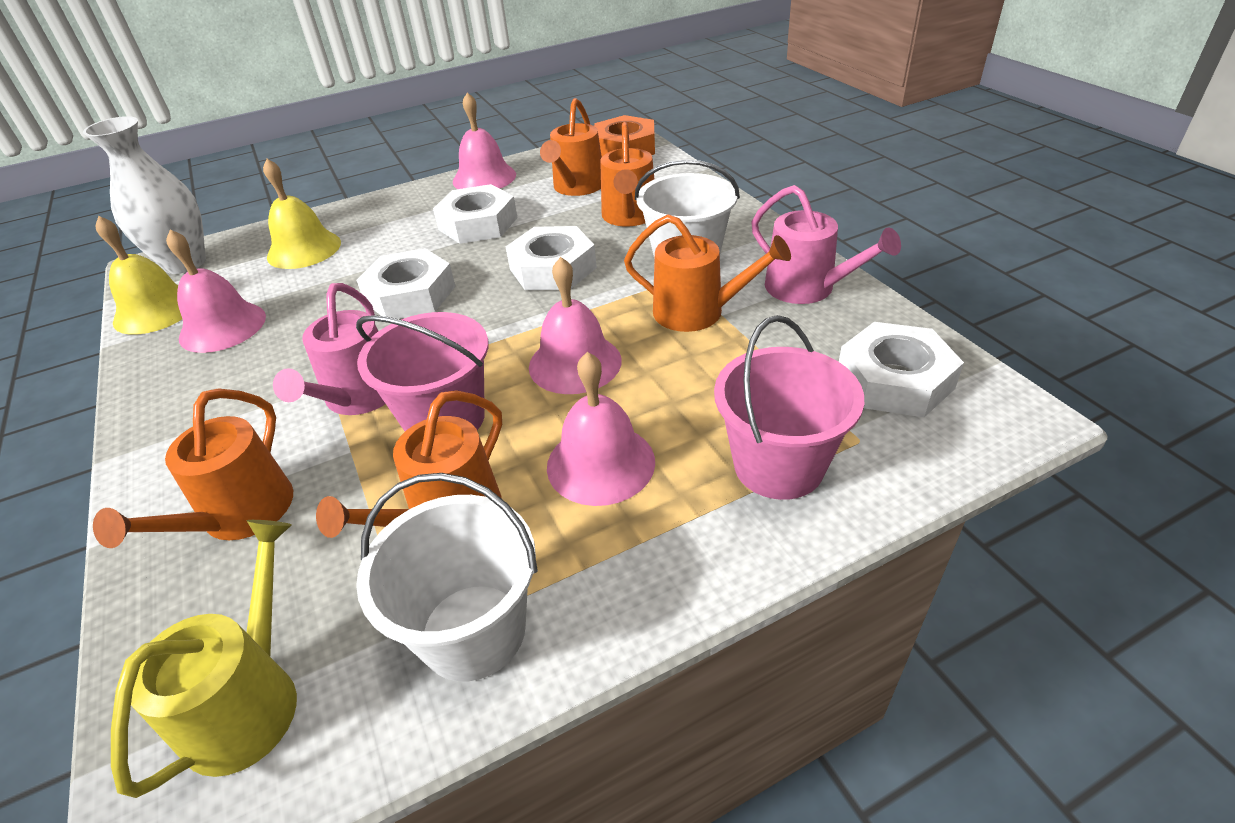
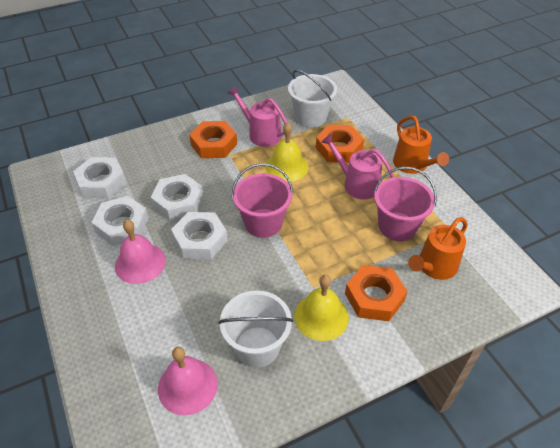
orange nut: 1 -> 3
orange watering can: 5 -> 2
pink bell: 4 -> 2
white vase: 1 -> 0
yellow watering can: 1 -> 0

